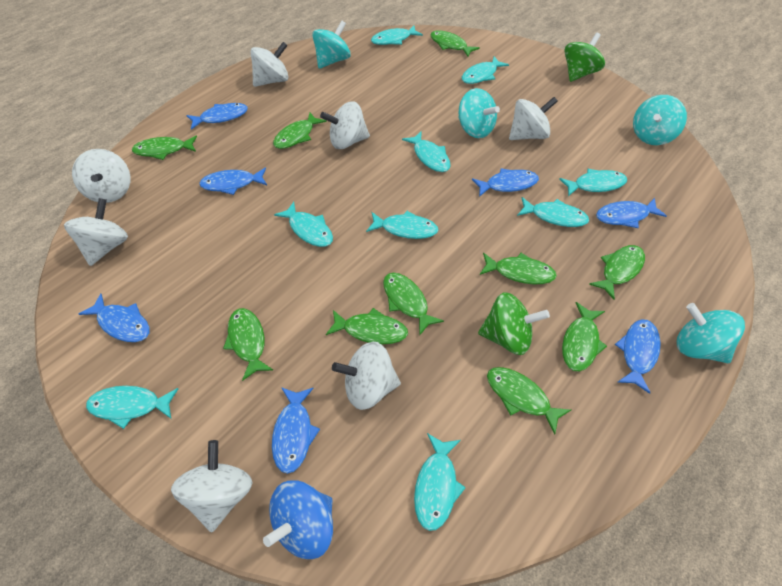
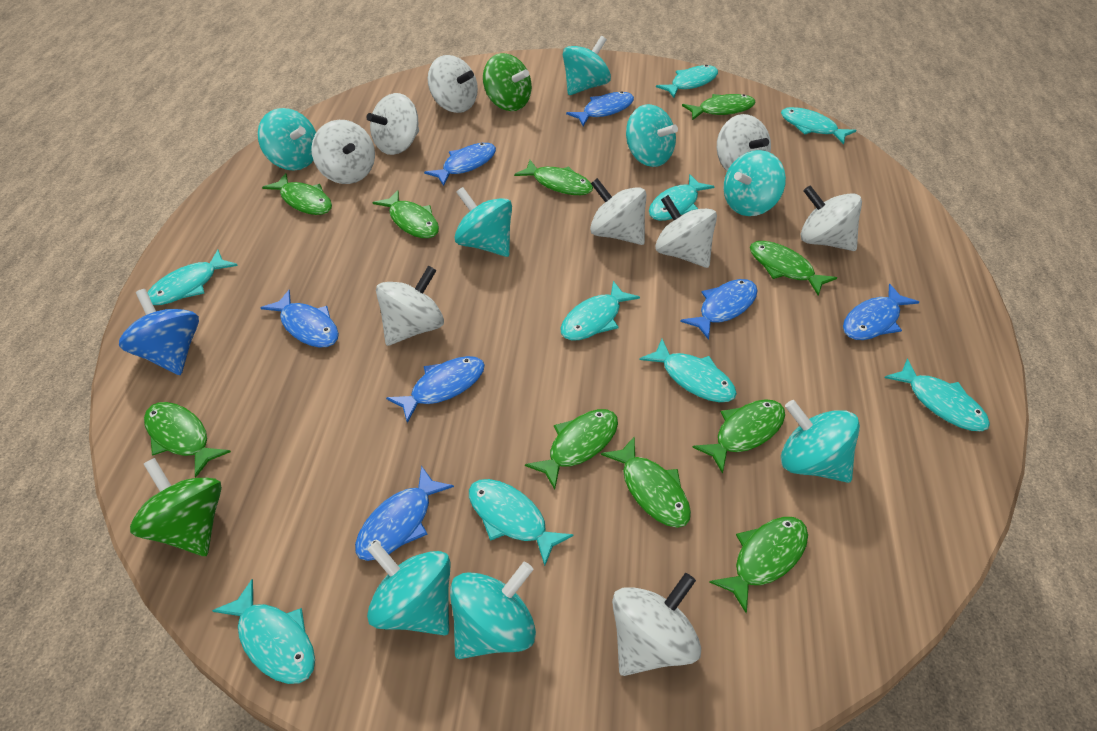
turquoise spinning top: 4 -> 8
white spinning top: 7 -> 9

